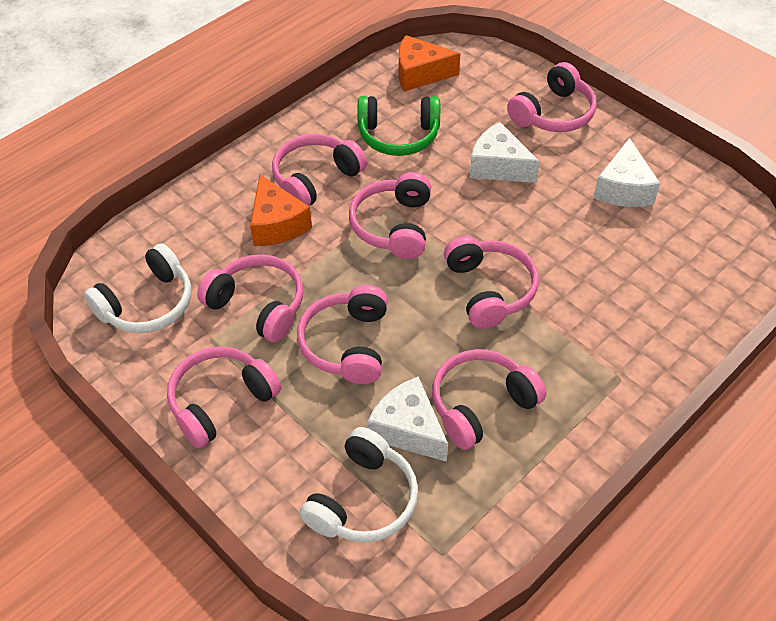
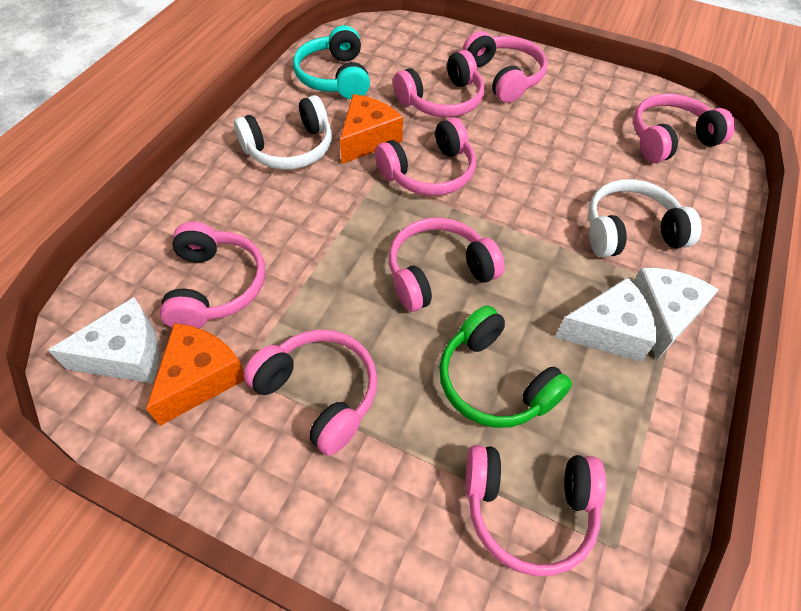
turquoise headphones: 0 -> 1

